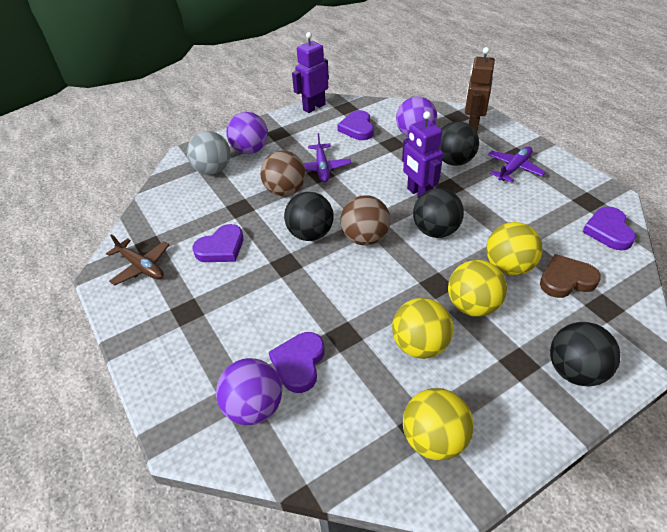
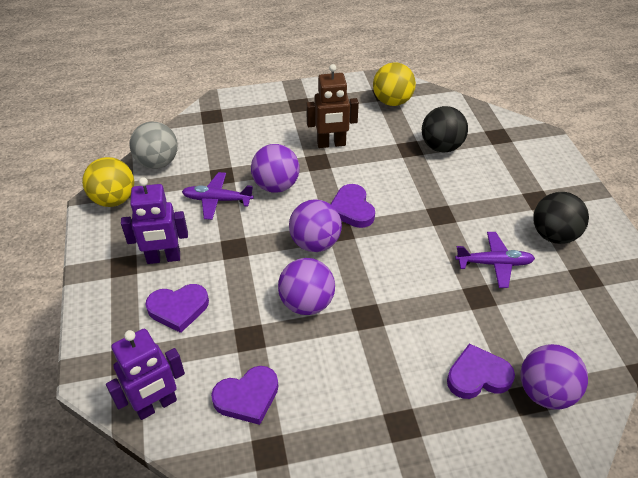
black ball: 4 -> 2
brown ball: 2 -> 0
brown heart: 1 -> 0
brown plane: 1 -> 0
purple ball: 3 -> 4
yellow ball: 4 -> 2

